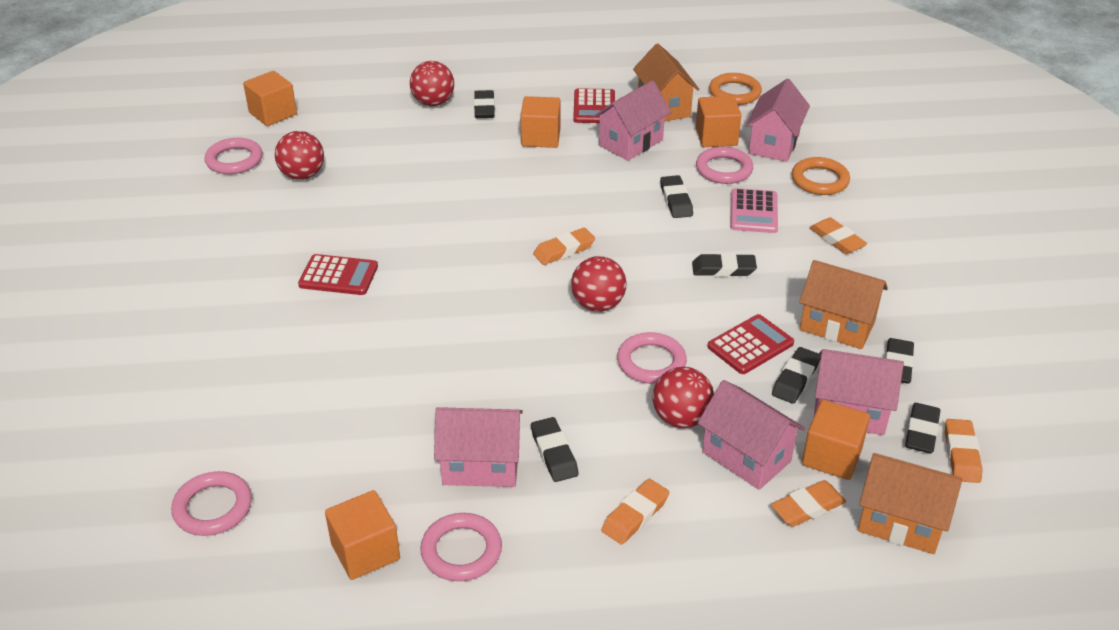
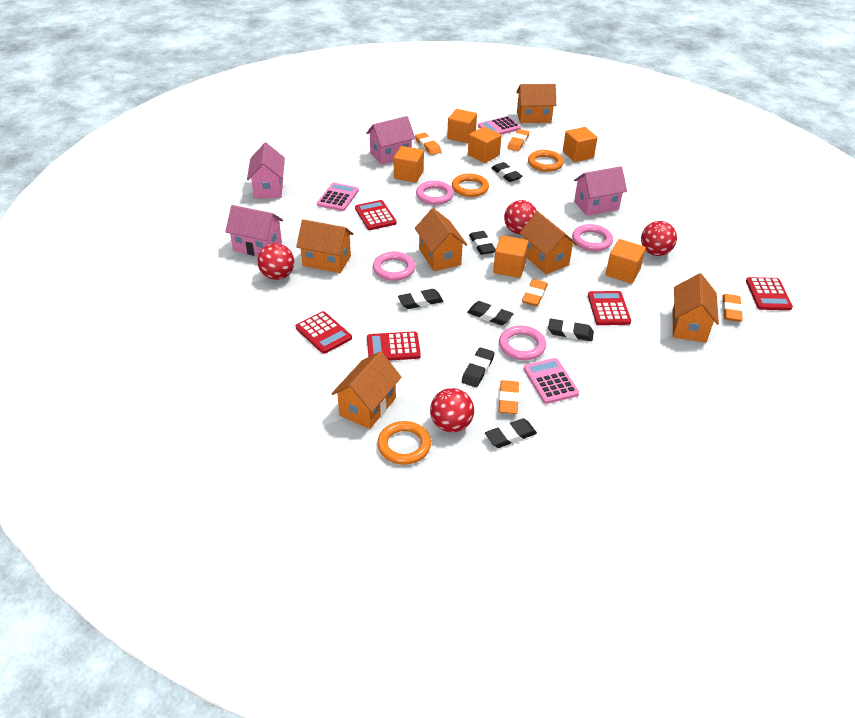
orange cube: 5 -> 6
orange house: 3 -> 6
orange ring: 2 -> 3
pink calculator: 1 -> 3
pink house: 5 -> 4
pink ring: 5 -> 4
red calculator: 3 -> 5

